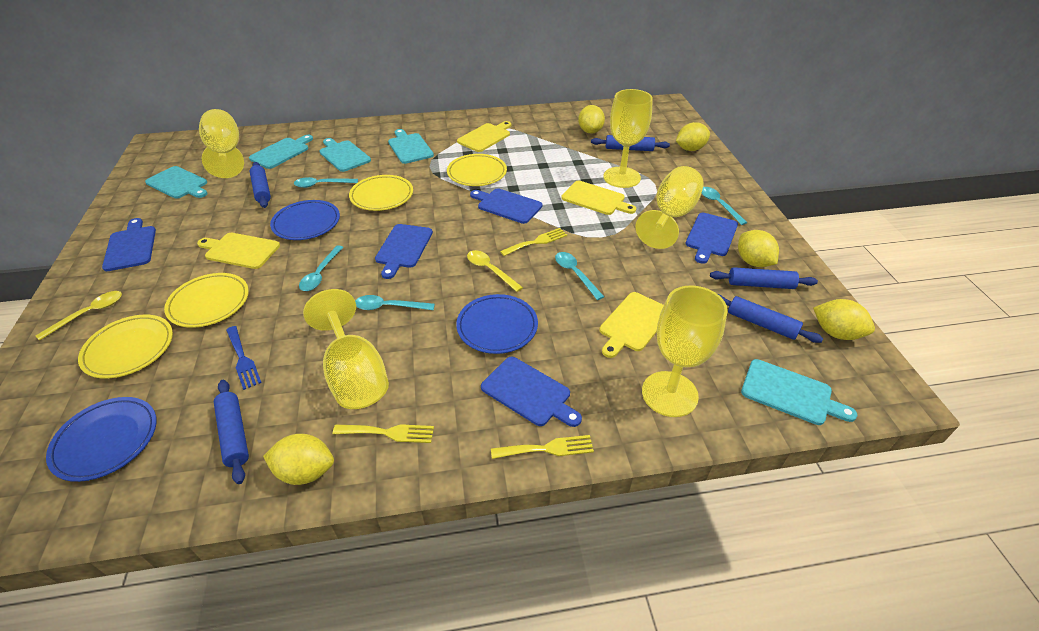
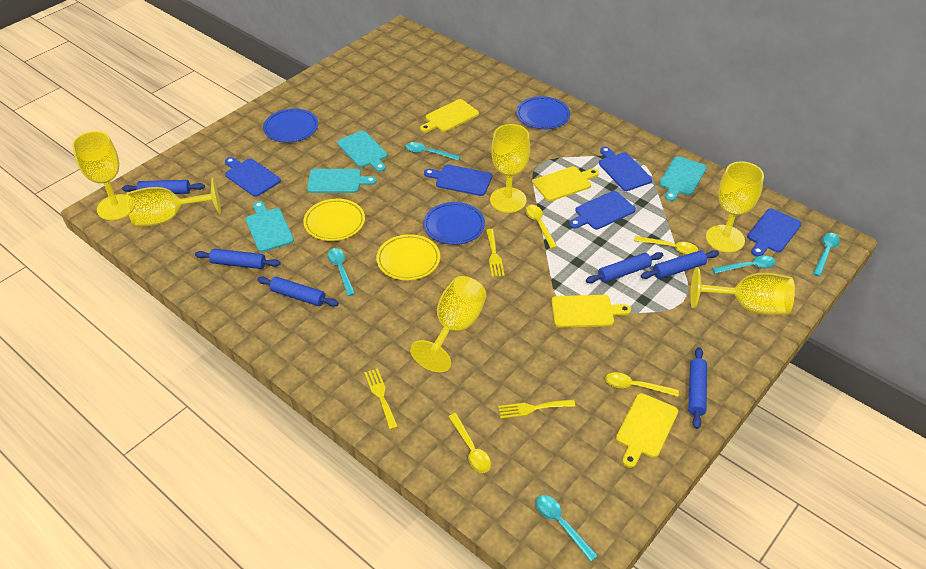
blue fork: 1 -> 0
blue rolling pin: 5 -> 6
turquoise cutting board: 5 -> 4
yellow goblet: 5 -> 6
yellow lemon: 5 -> 0
yellow plate: 4 -> 2
yellow spoon: 2 -> 4

